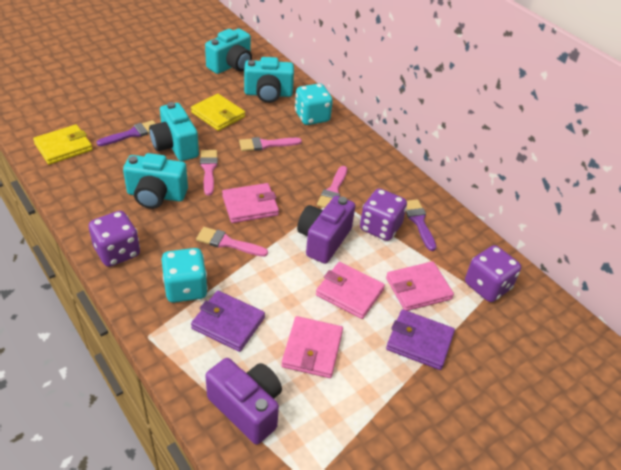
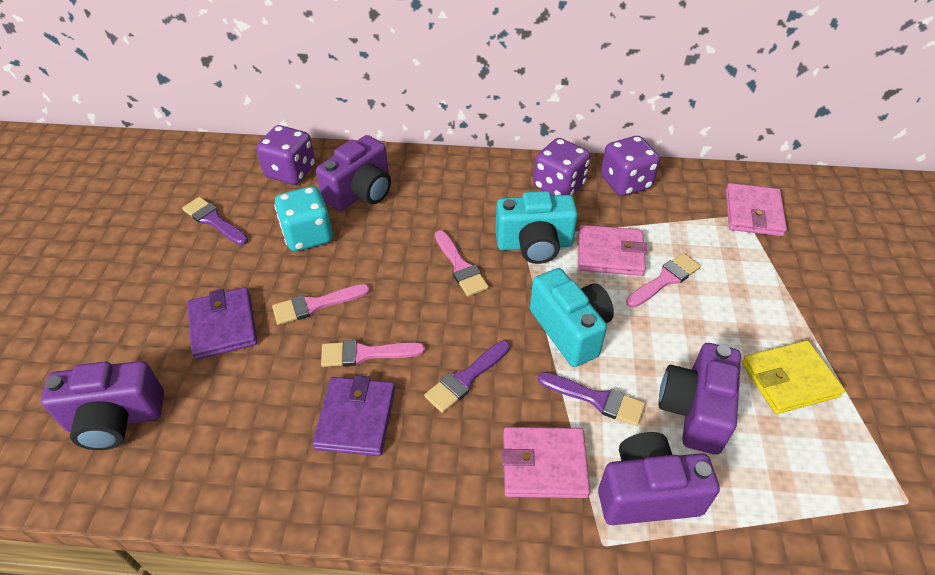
pink wallet: 4 -> 3
purple brush: 2 -> 3
purple camera: 2 -> 4
turquoise camera: 4 -> 2
turquoise dice: 2 -> 1
yellow wallet: 2 -> 1

